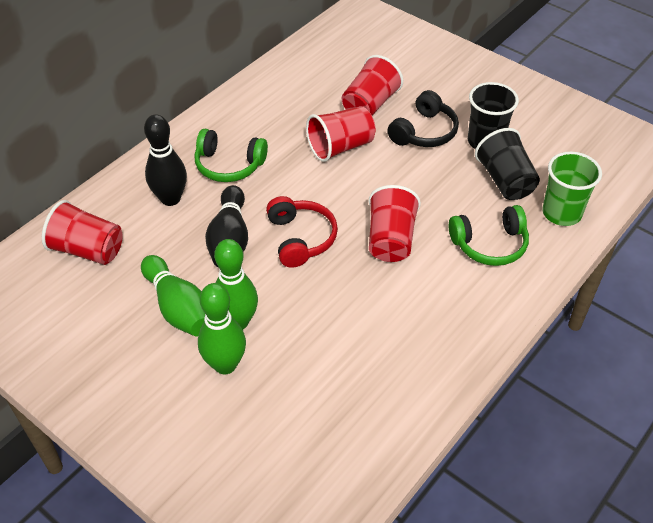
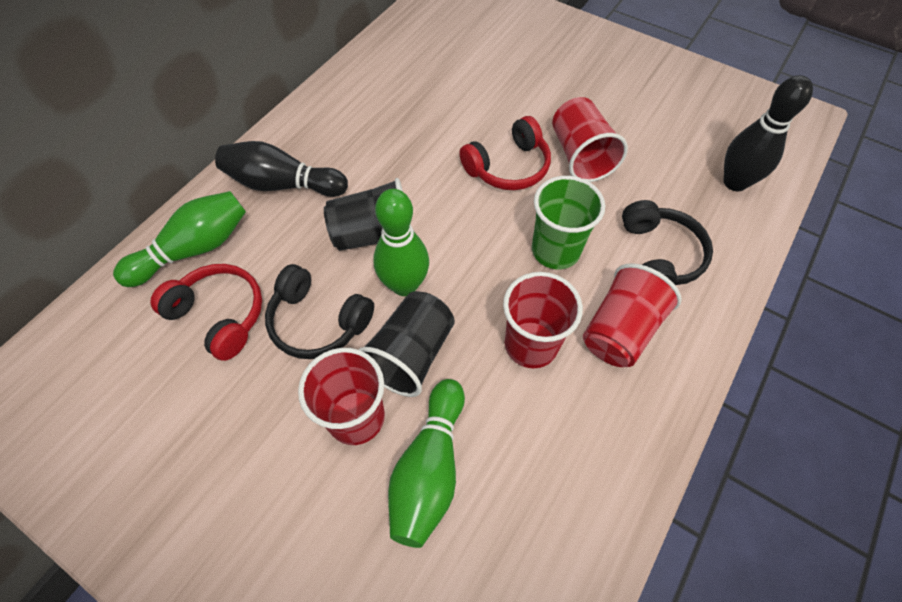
black headphones: 1 -> 2
green headphones: 2 -> 0
red headphones: 1 -> 2

